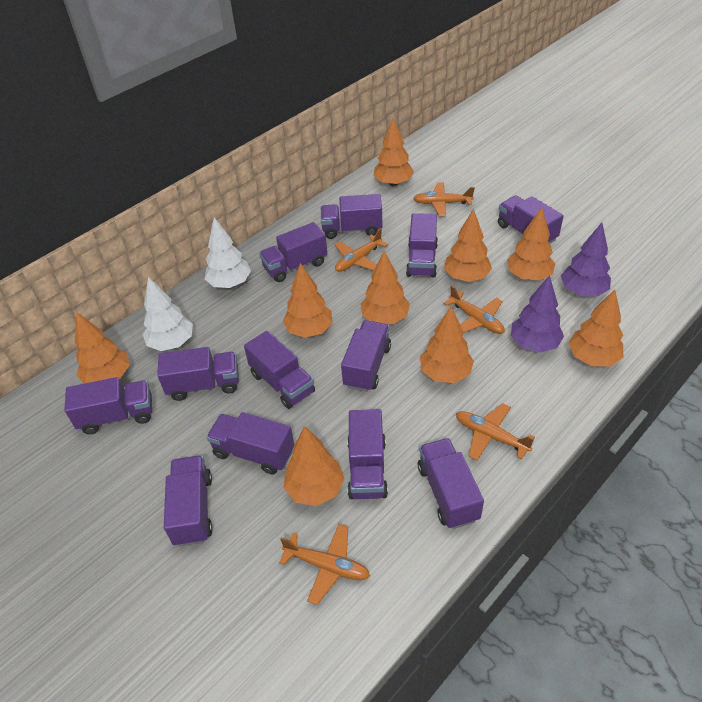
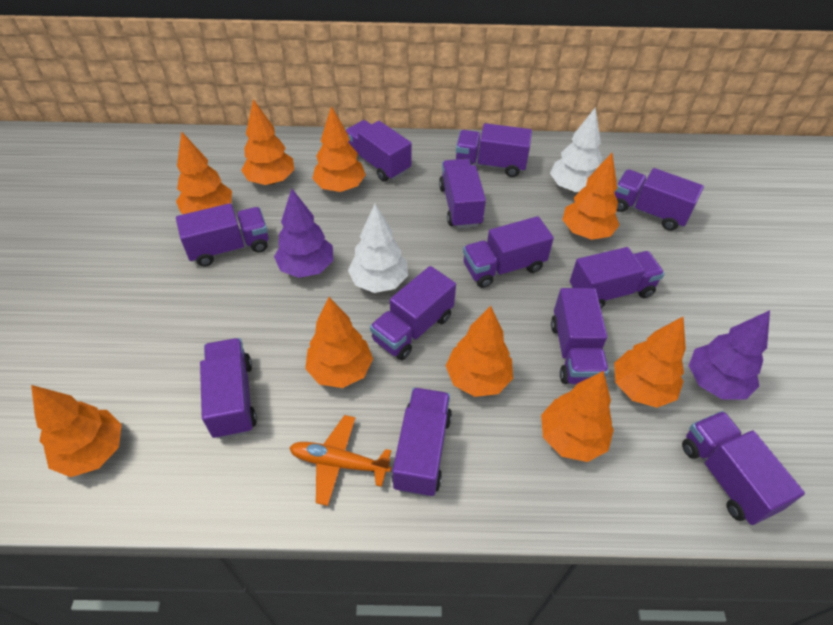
orange plane: 5 -> 1

